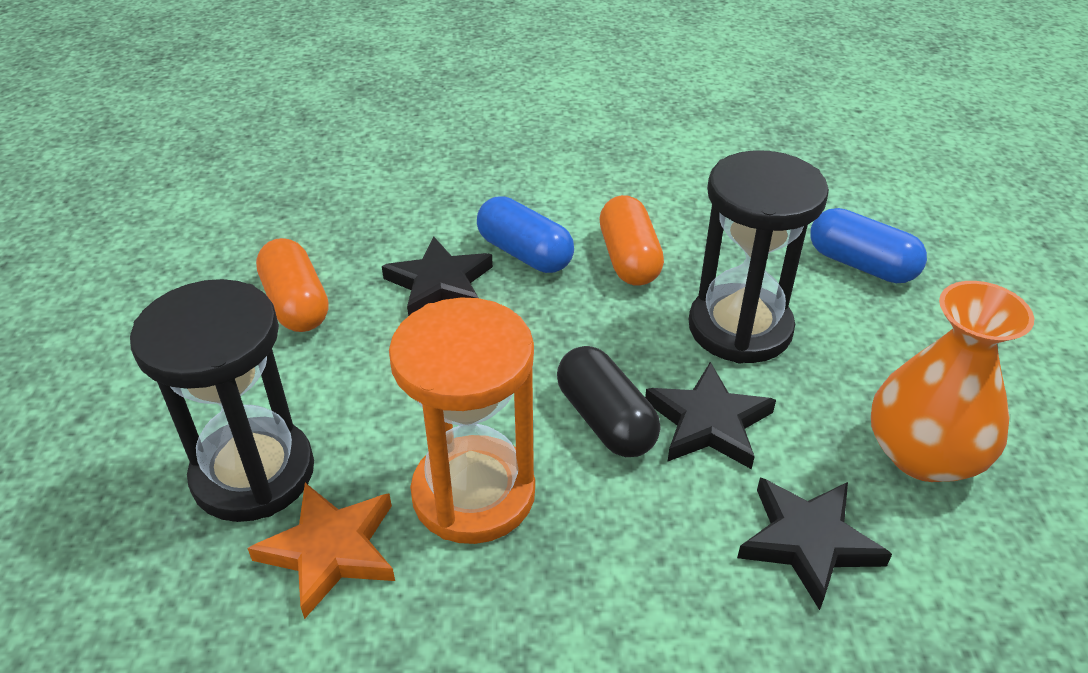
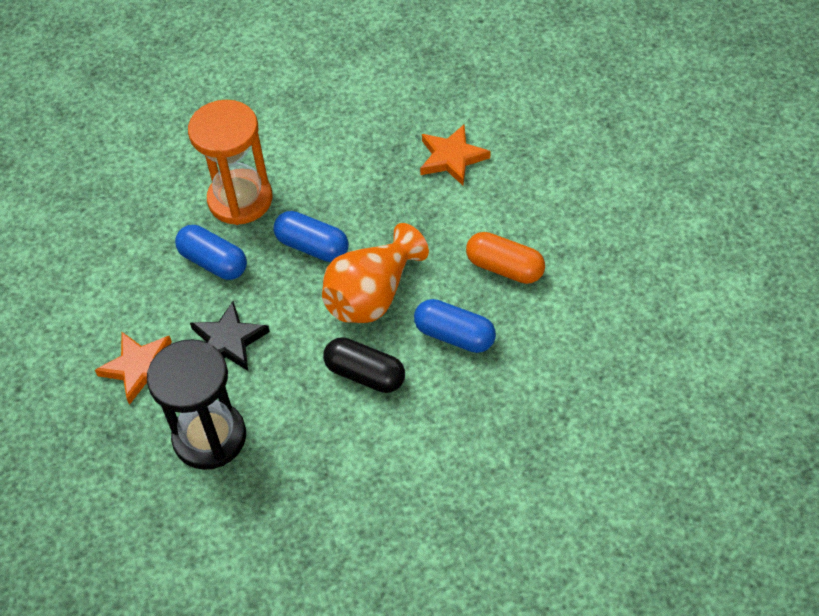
black hourglass: 2 -> 1
black star: 3 -> 1
blue capsule: 2 -> 3
orange capsule: 2 -> 1
orange star: 1 -> 2

